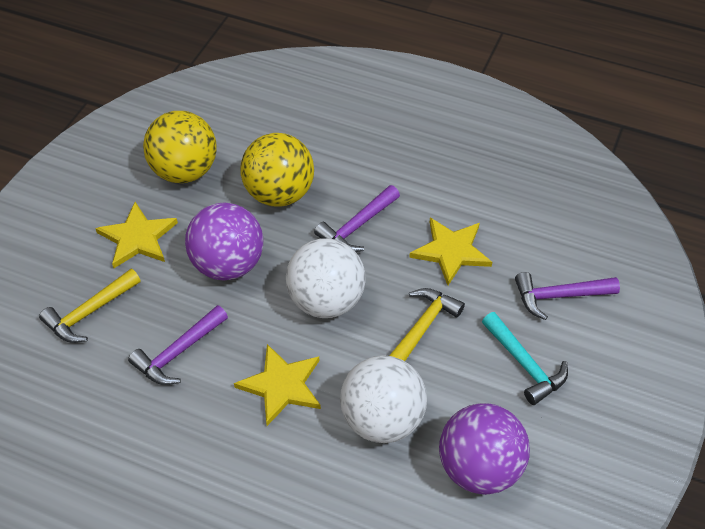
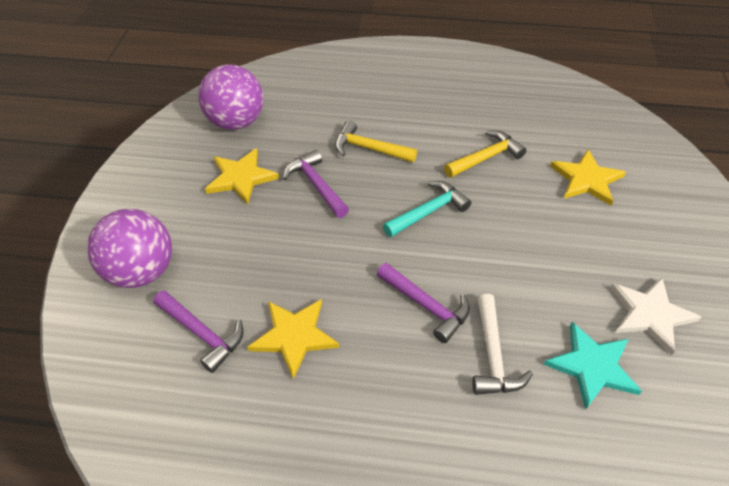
turquoise star: 0 -> 1
white ball: 2 -> 0
white hammer: 0 -> 1
white star: 0 -> 1
yellow ball: 2 -> 0

